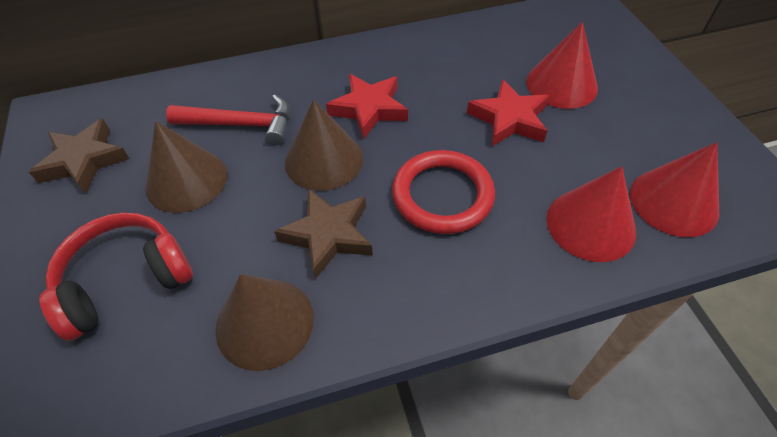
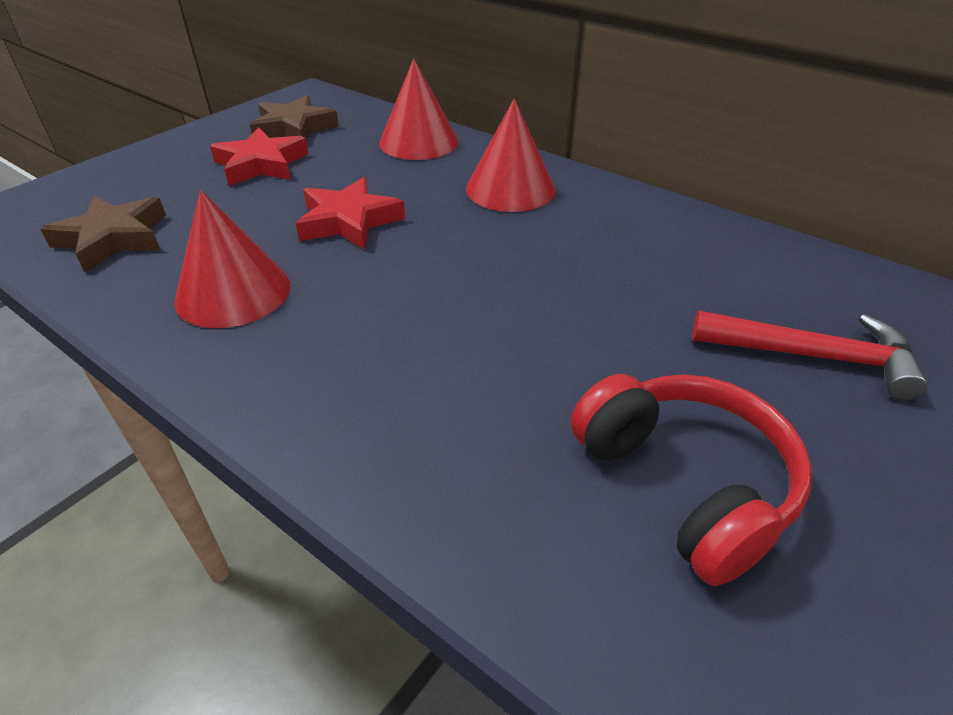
brown cone: 3 -> 0
red ring: 1 -> 0

